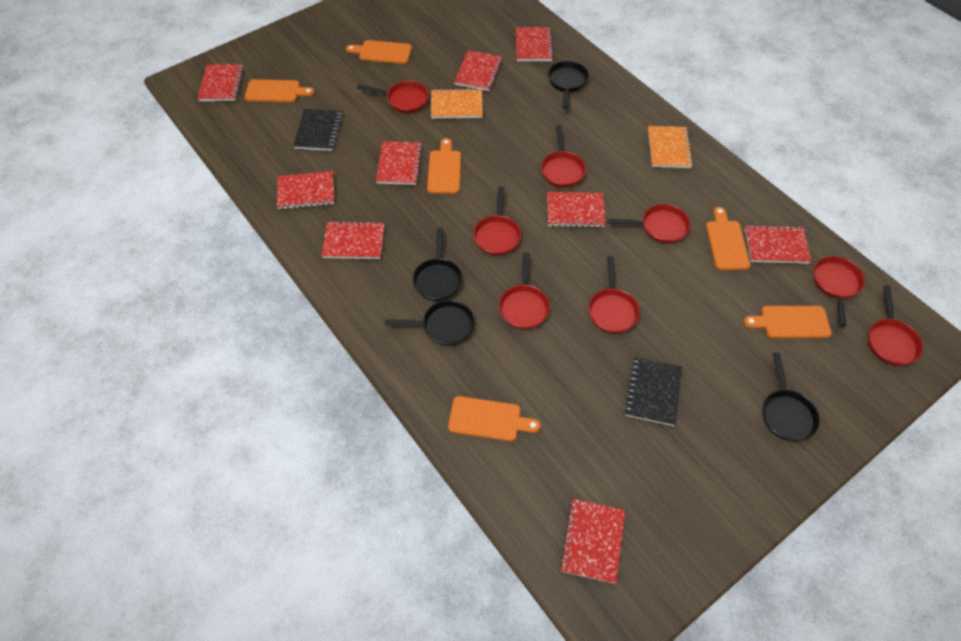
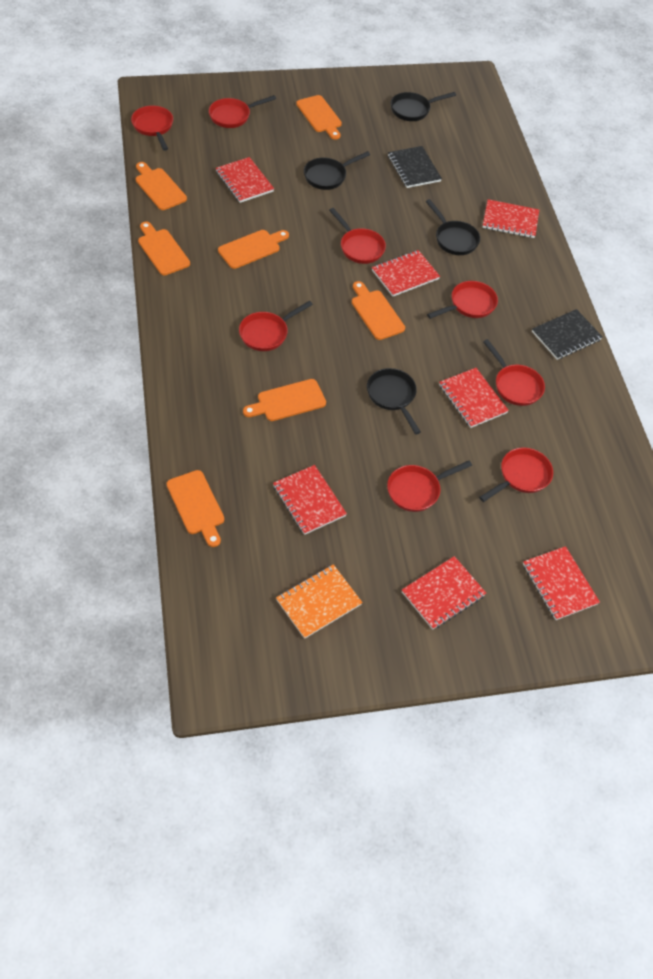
orange cutting board: 6 -> 7
orange notebook: 2 -> 1
red notebook: 9 -> 7

